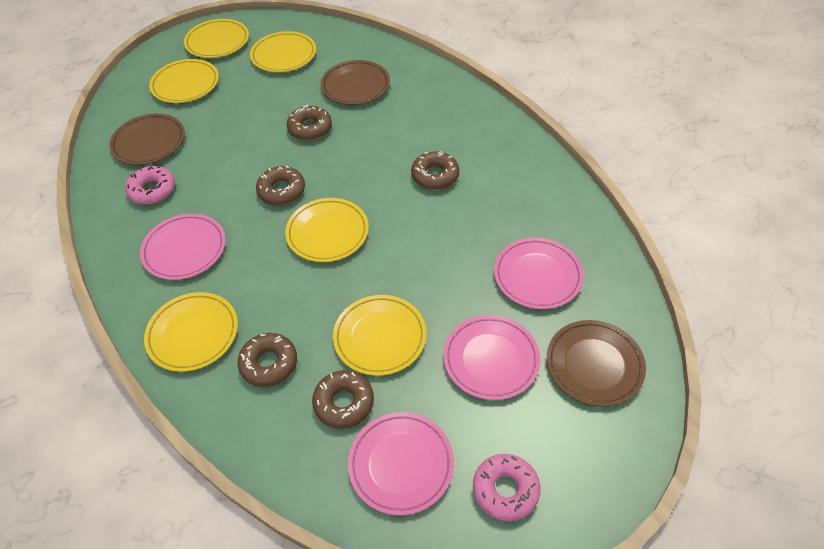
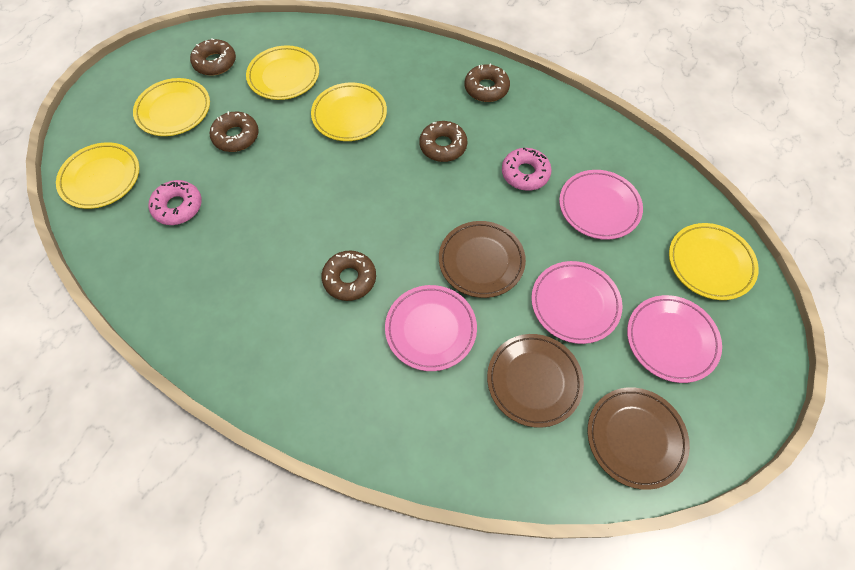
yellow plate: 6 -> 5

